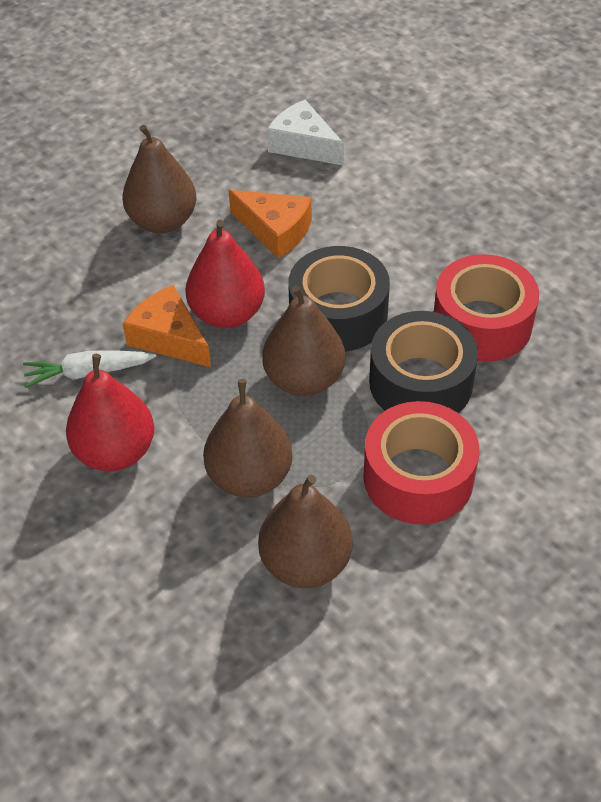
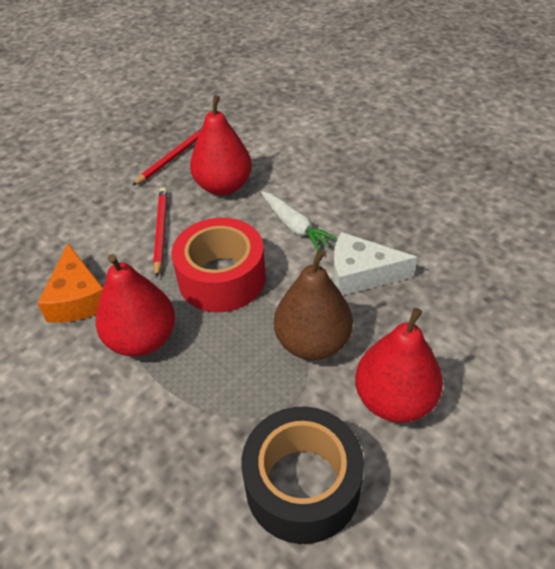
black tape: 2 -> 1
brown pear: 4 -> 1
orange cheese: 2 -> 1
red pear: 2 -> 3
red pencil: 0 -> 2
red tape: 2 -> 1

